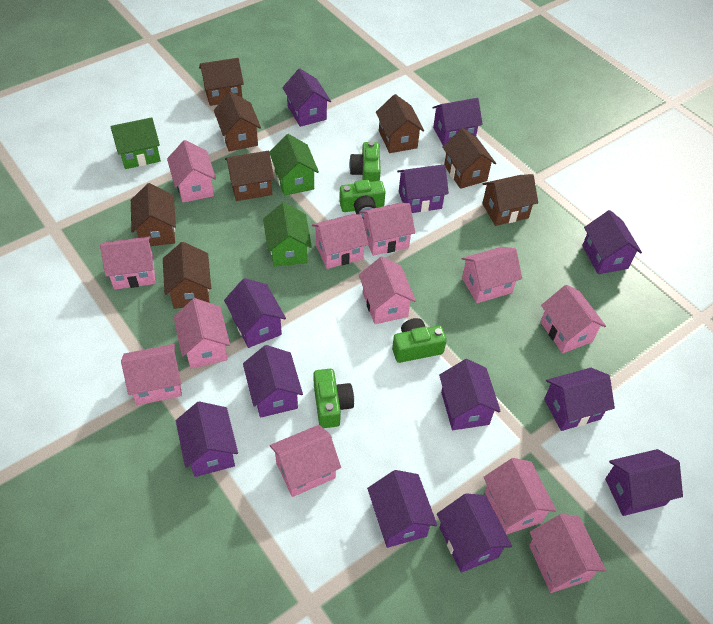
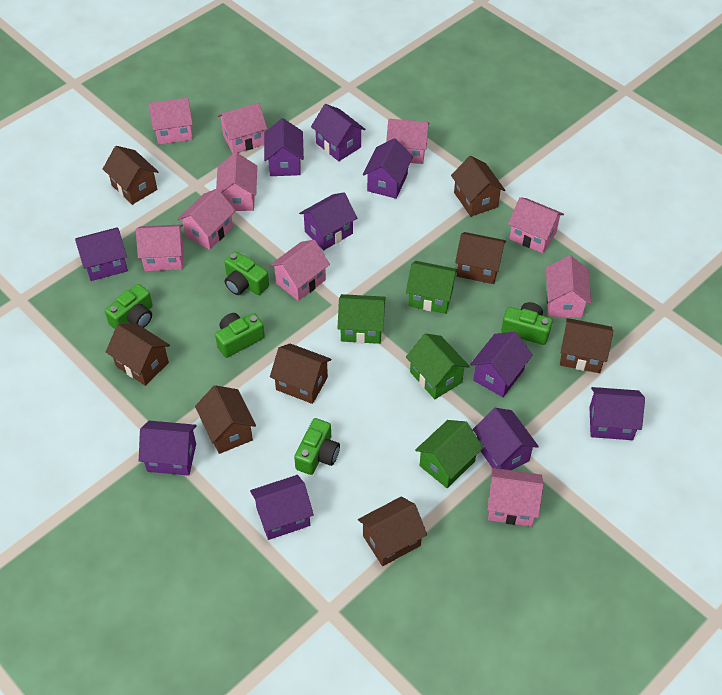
green camera: 4 -> 5
green house: 3 -> 4
pink house: 12 -> 10
purple house: 12 -> 10

